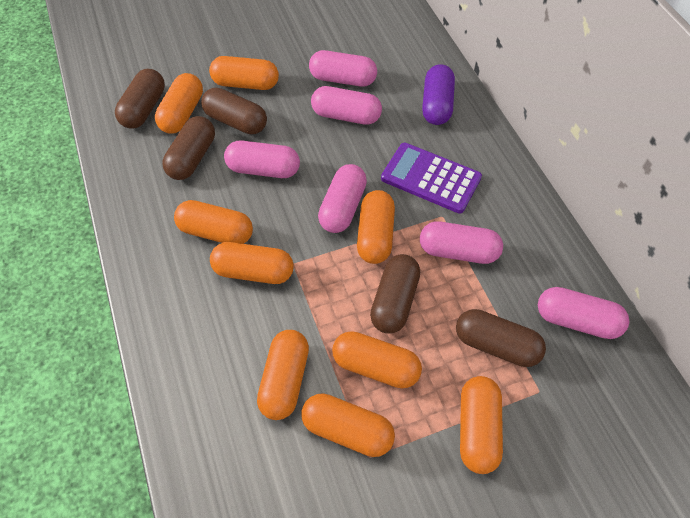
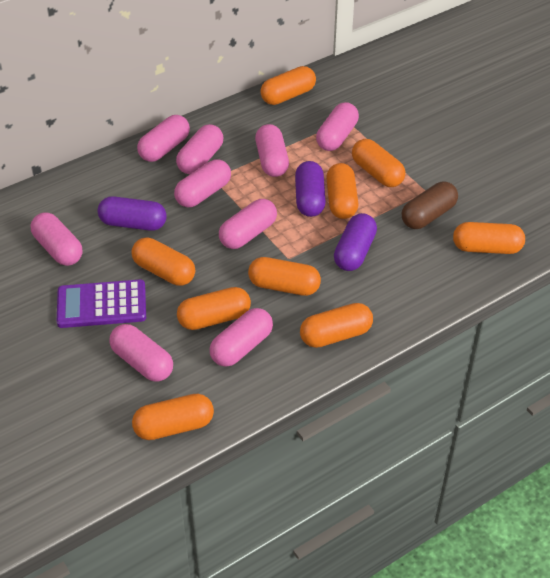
brown capsule: 5 -> 1
pink capsule: 6 -> 9
purple capsule: 1 -> 3

